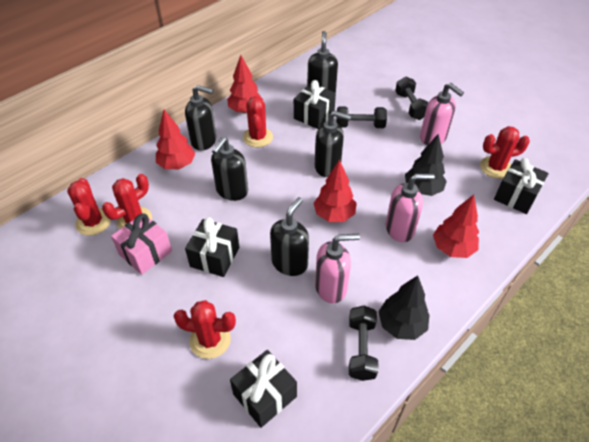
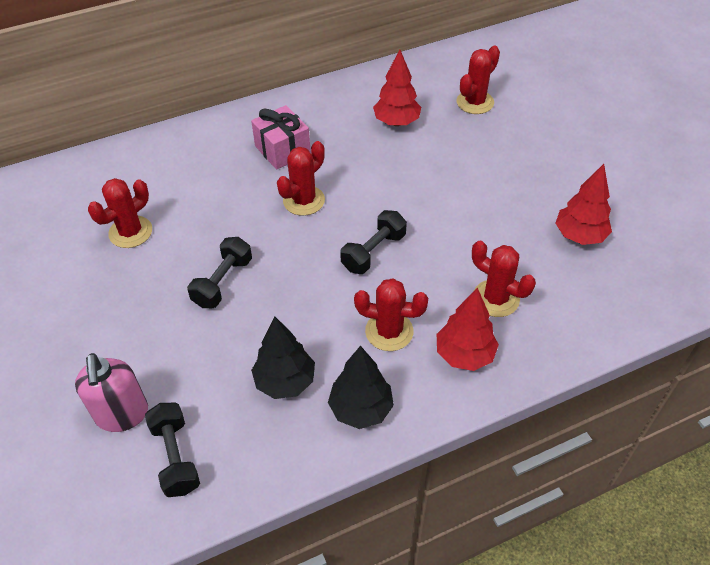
black gift: 4 -> 0
black soap dispenser: 5 -> 0
pink soap dispenser: 3 -> 1
red tree: 4 -> 3

